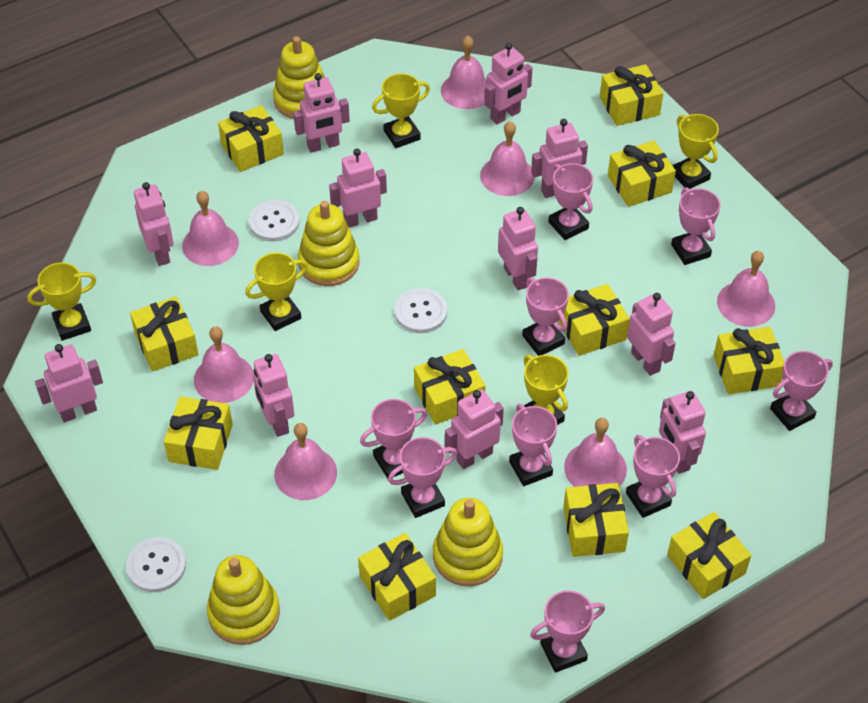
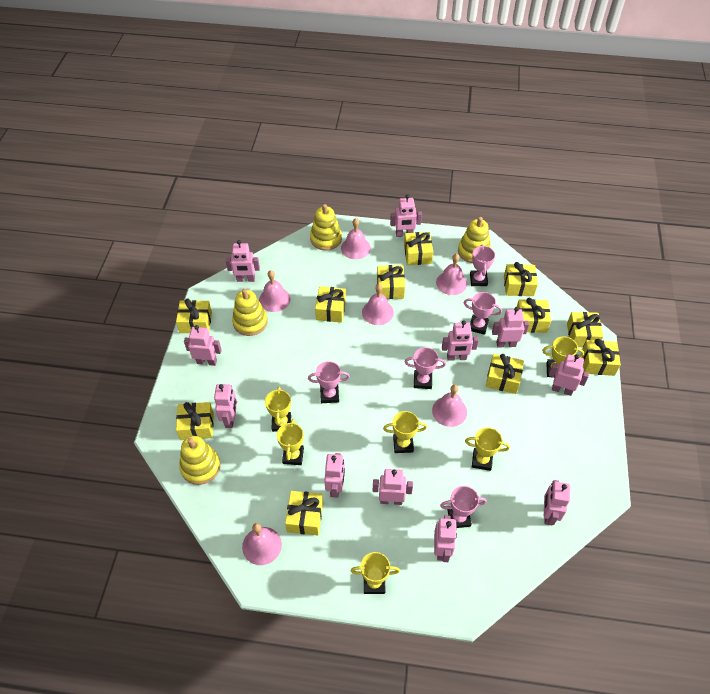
pink bell: 7 -> 6
pink trophy: 9 -> 5
white button: 3 -> 0
yellow trophy: 5 -> 6

